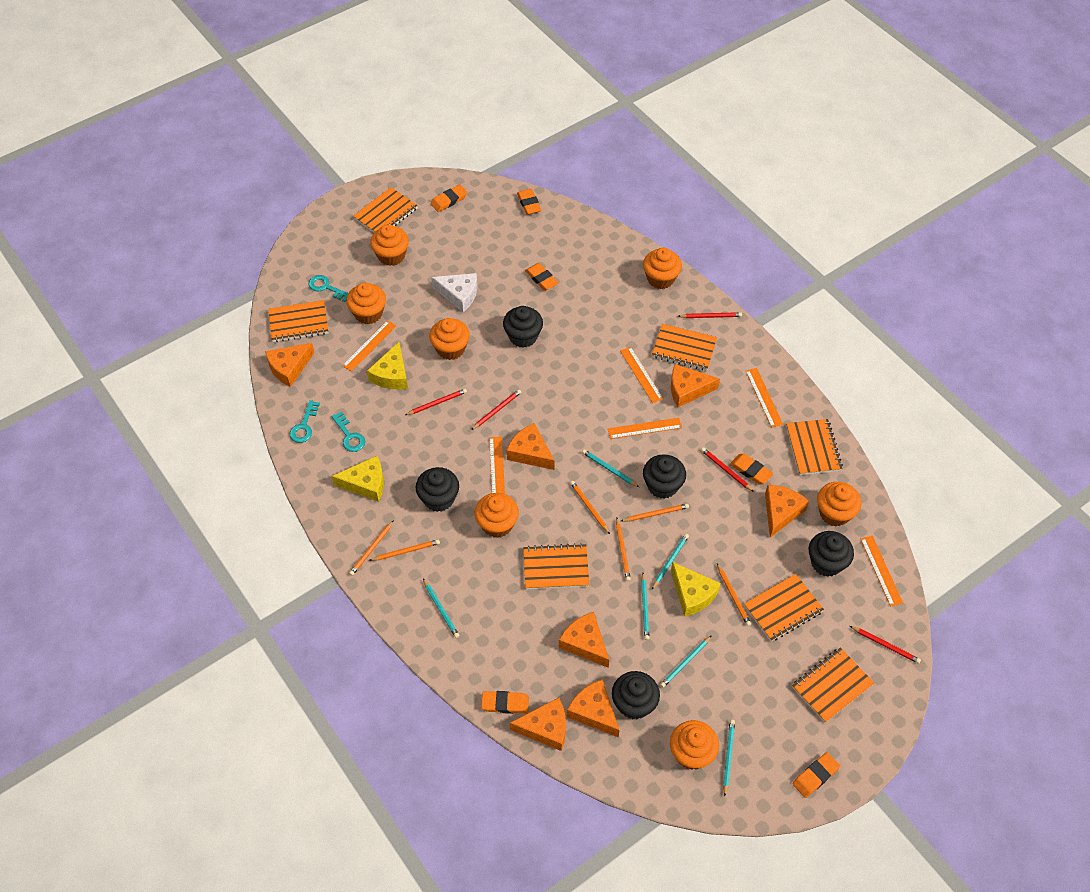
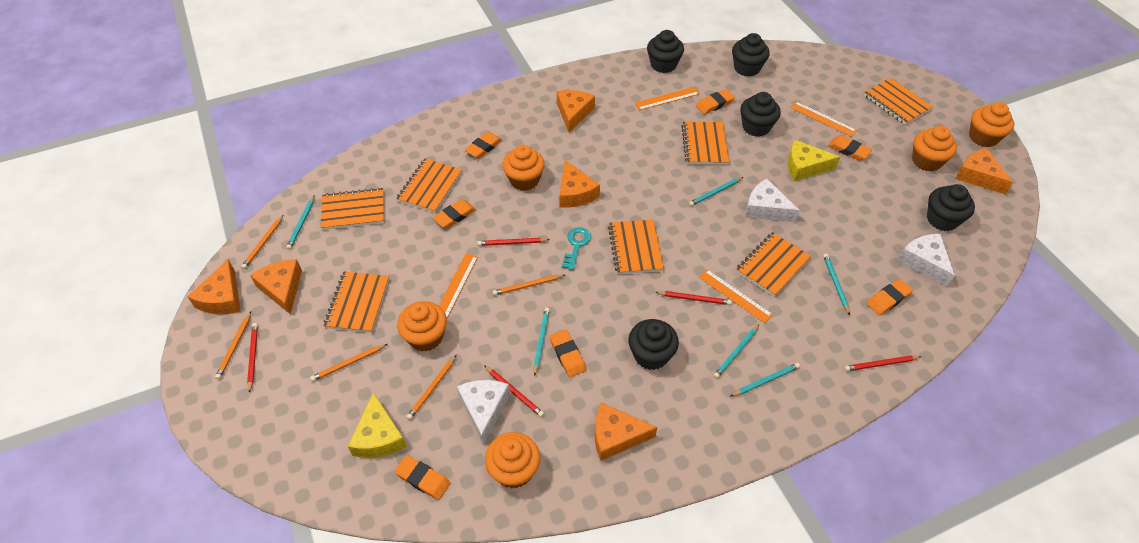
orange cheese: 7 -> 6
orange cupcake: 7 -> 5
orange eraser: 6 -> 7
orange pencil: 6 -> 5
orange ruler: 6 -> 4
turquoise key: 3 -> 1
white cheese: 1 -> 3
yellow cheese: 3 -> 2

